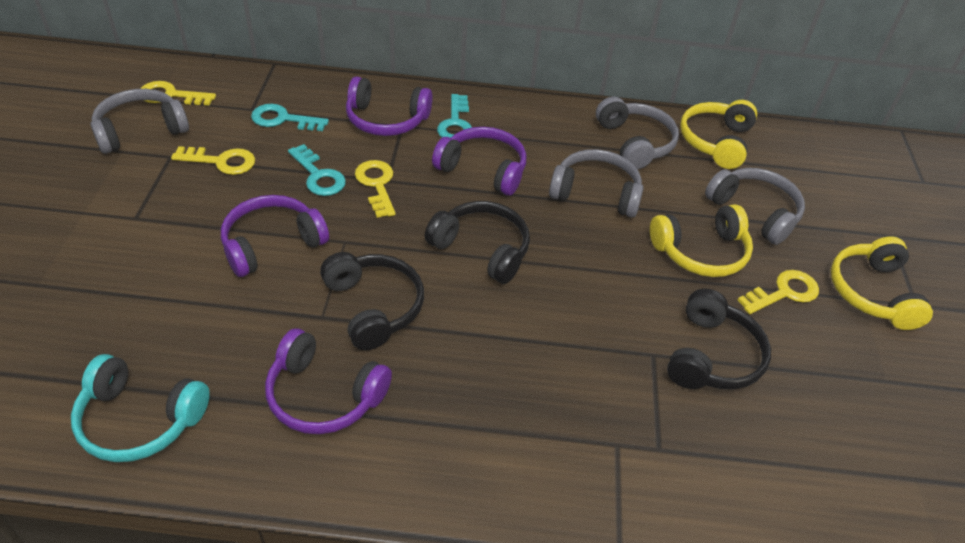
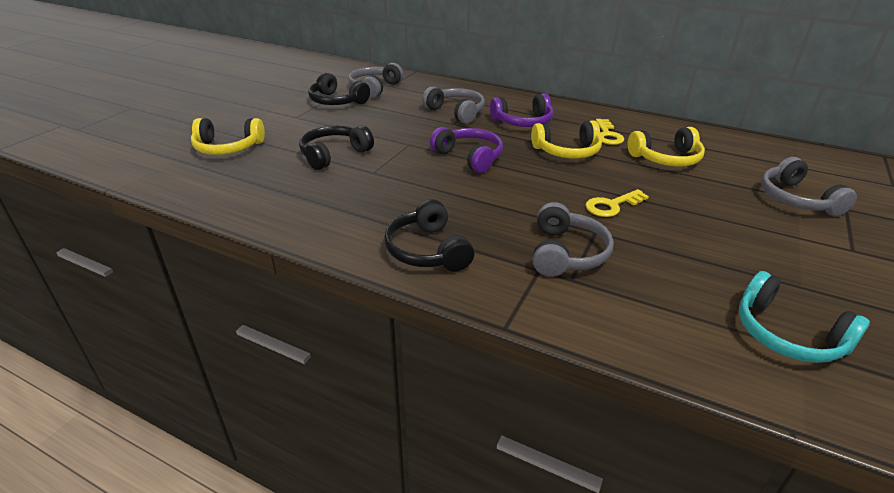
purple headphones: 4 -> 2
turquoise key: 3 -> 0
yellow key: 4 -> 2

